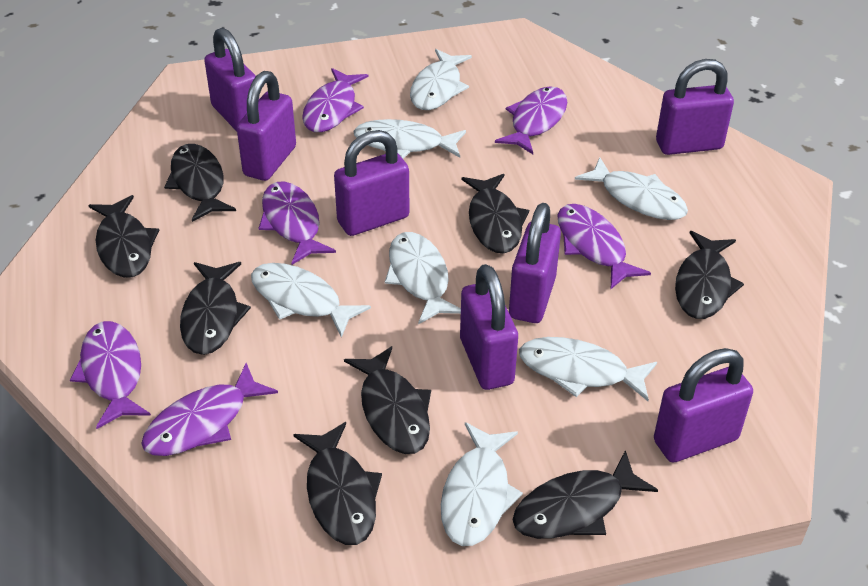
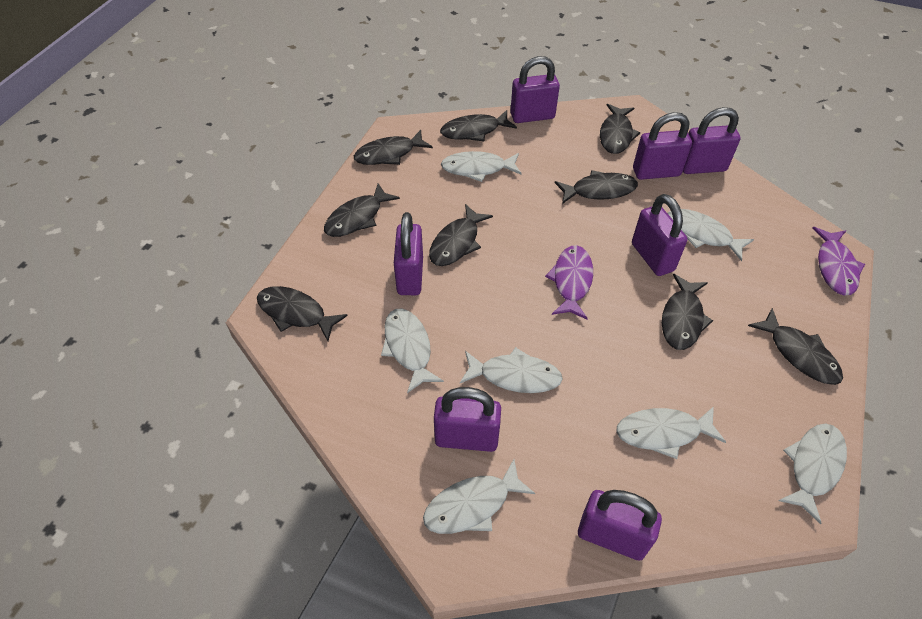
black fish: 8 -> 9
purple fish: 6 -> 2

